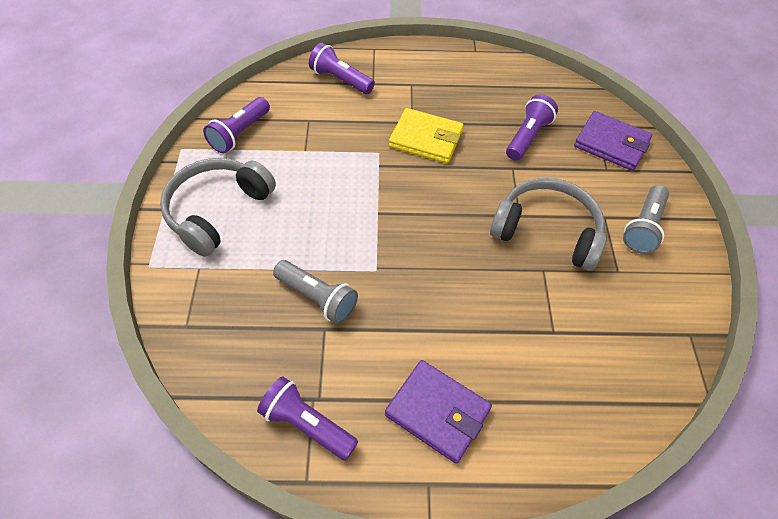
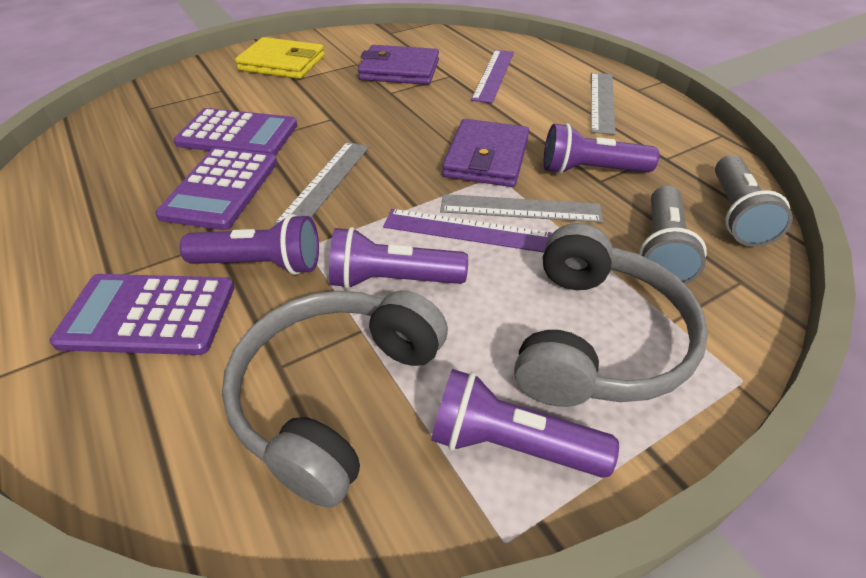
grey ruler: 0 -> 3
purple calculator: 0 -> 3
purple ruler: 0 -> 2

